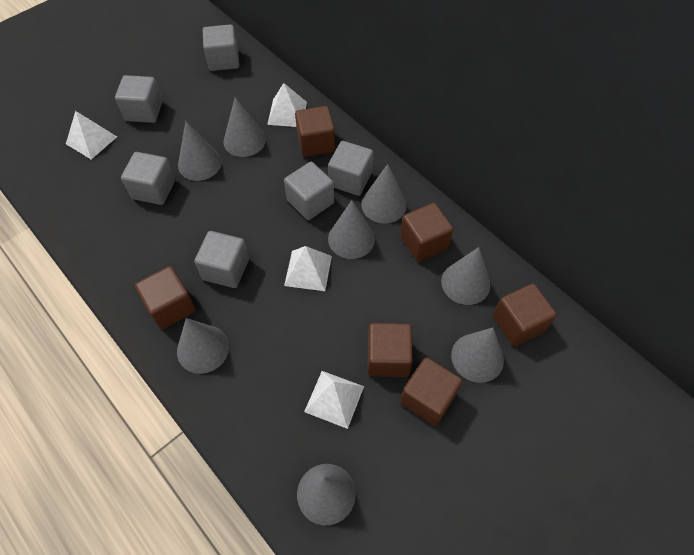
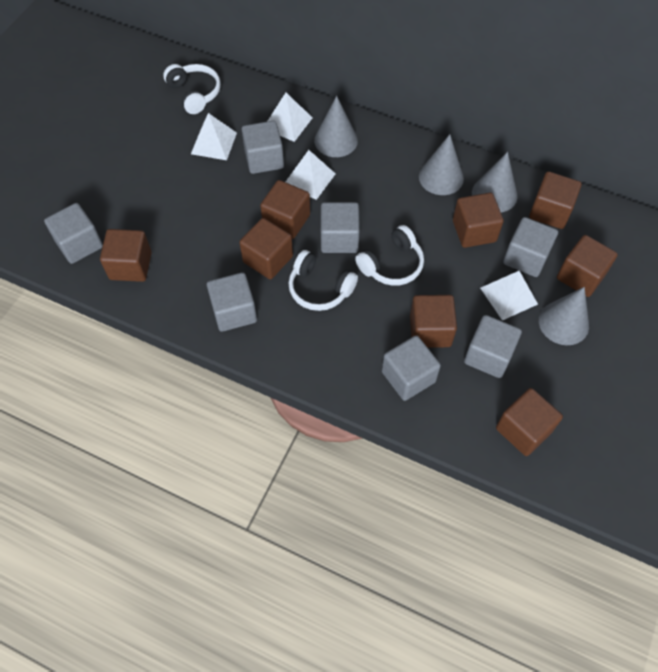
brown cube: 6 -> 8
grey cone: 8 -> 4
grey cube: 6 -> 7
white headphones: 0 -> 3

